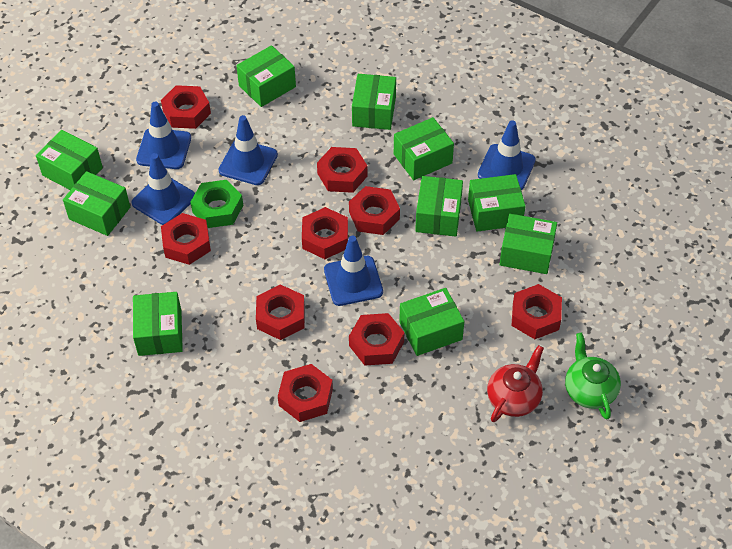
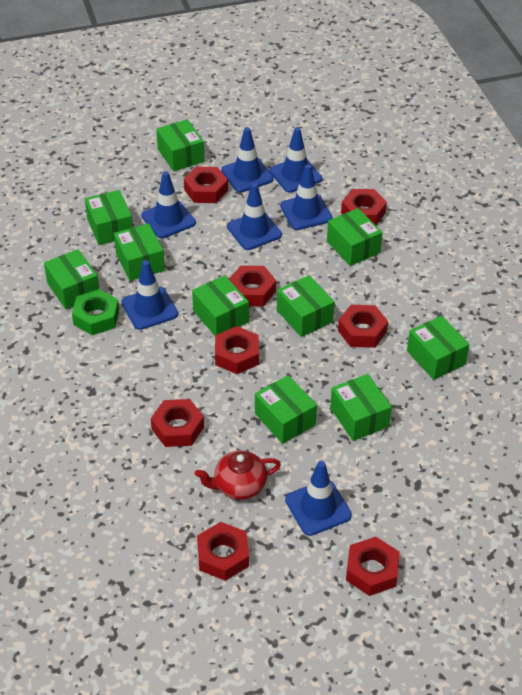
blue traffic cone: 5 -> 7
green teapot: 1 -> 0
red nut: 9 -> 8

